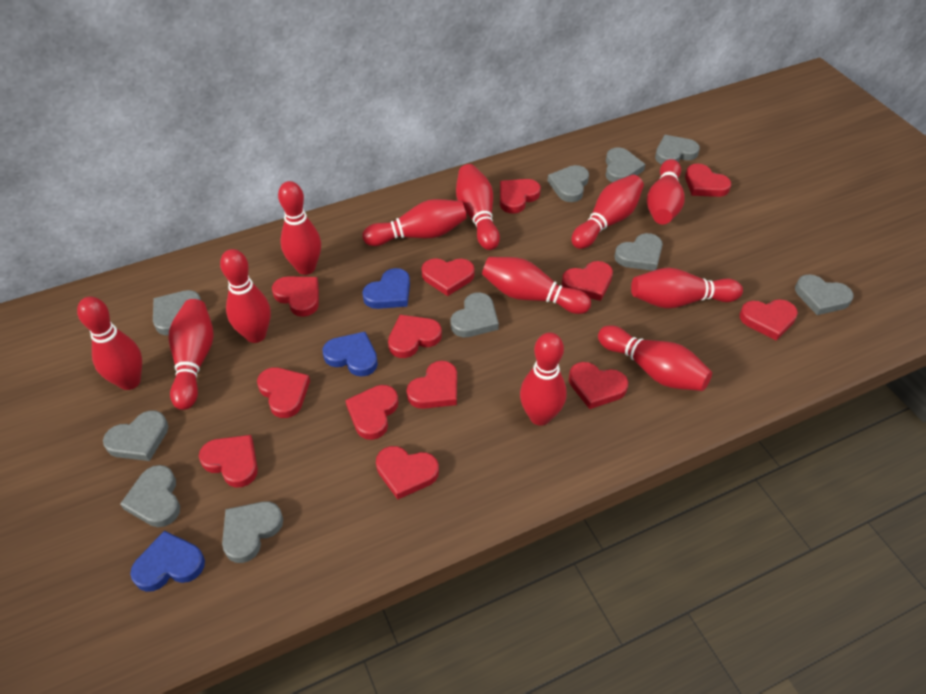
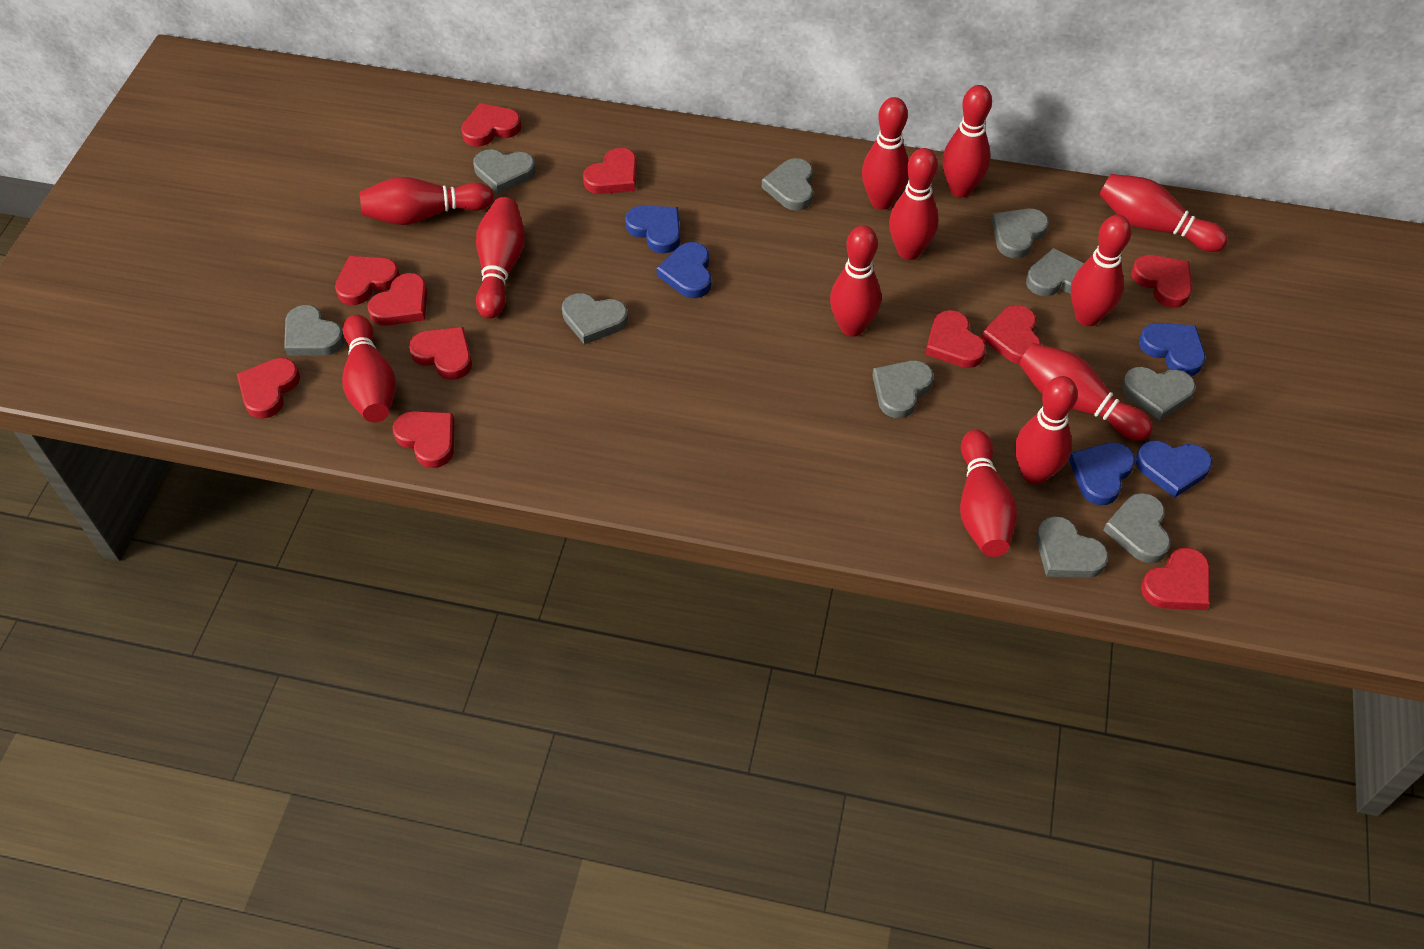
blue heart: 3 -> 5
red heart: 13 -> 11

